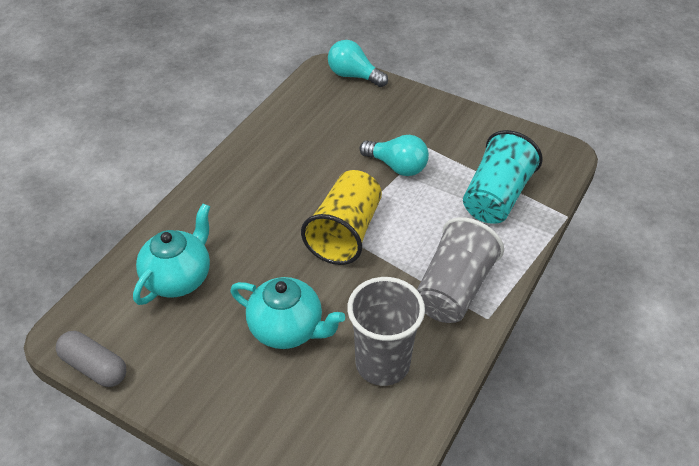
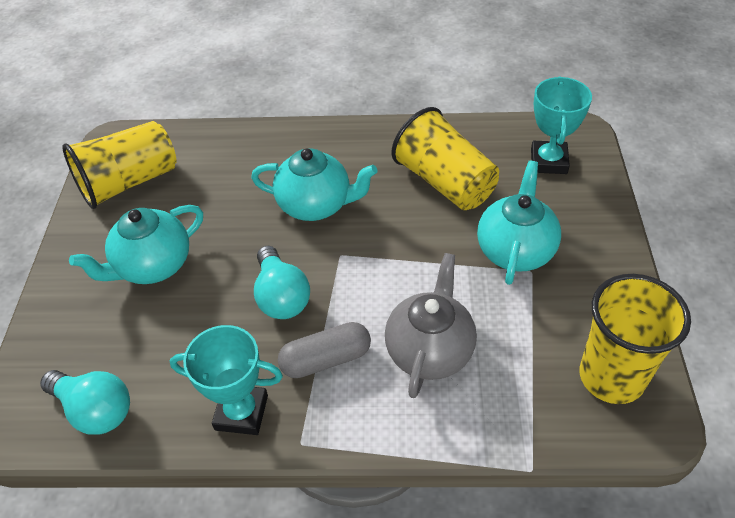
grey cup: 2 -> 0
grey teapot: 0 -> 1
turquoise cup: 1 -> 0
turquoise teapot: 2 -> 3
turquoise trophy: 0 -> 2
yellow cup: 1 -> 3

